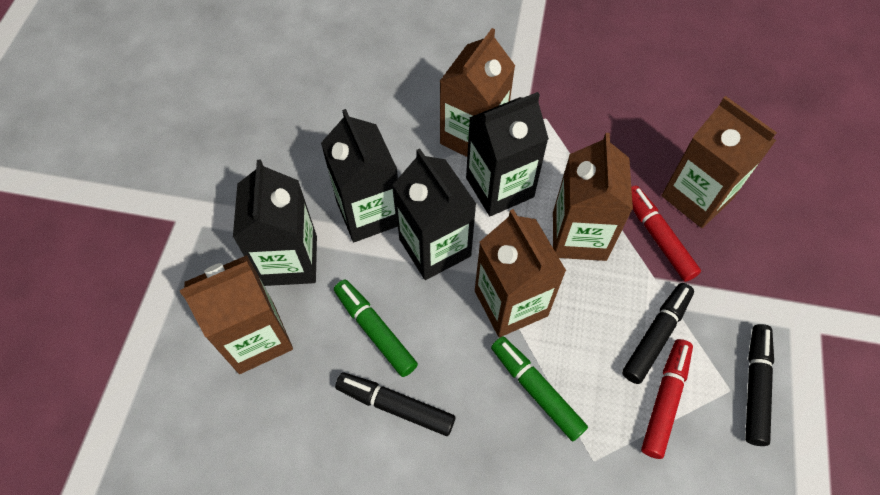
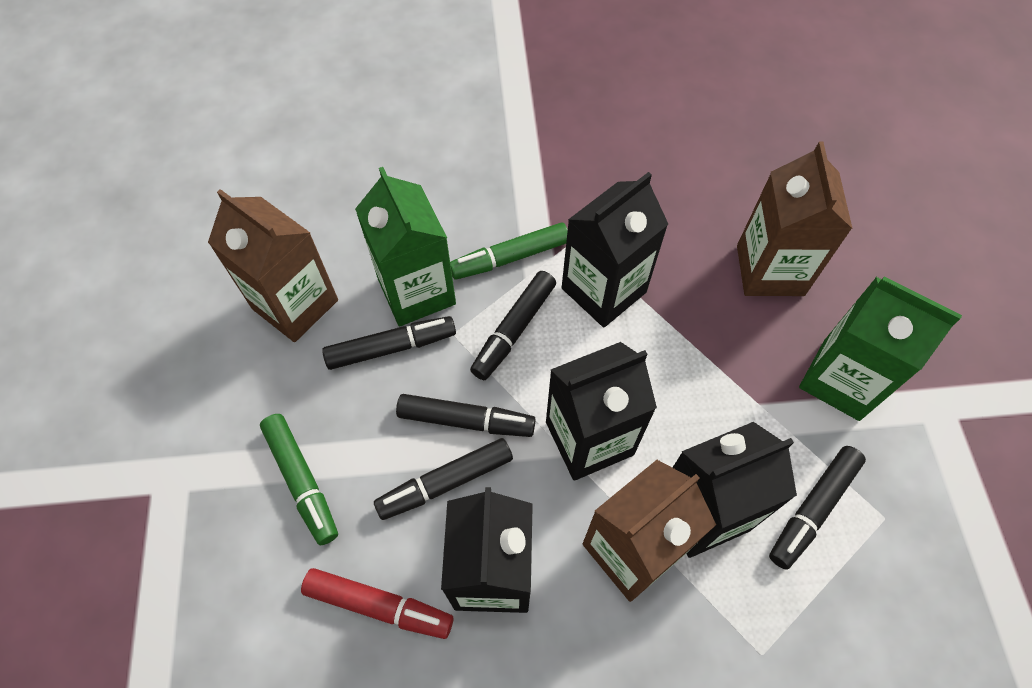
black marker: 3 -> 5
brown carton: 5 -> 3
green carton: 0 -> 2
red marker: 2 -> 1

